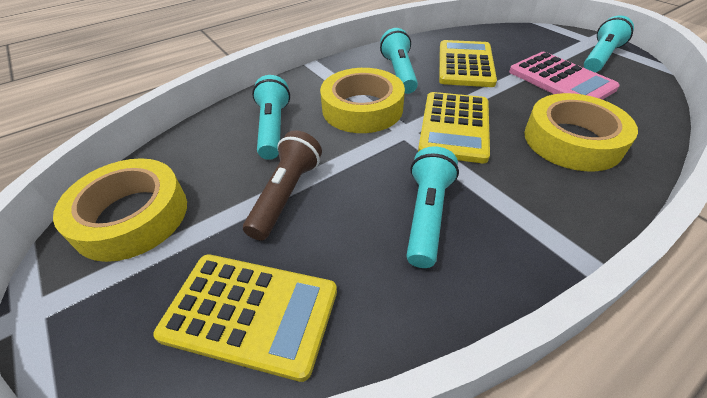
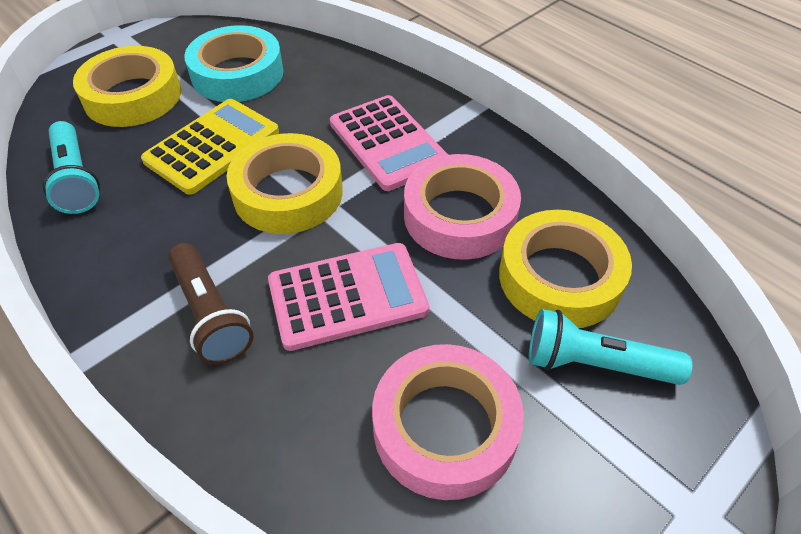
pink calculator: 1 -> 2
pink tape: 0 -> 2
turquoise flashlight: 4 -> 2
turquoise tape: 0 -> 1
yellow calculator: 3 -> 1

